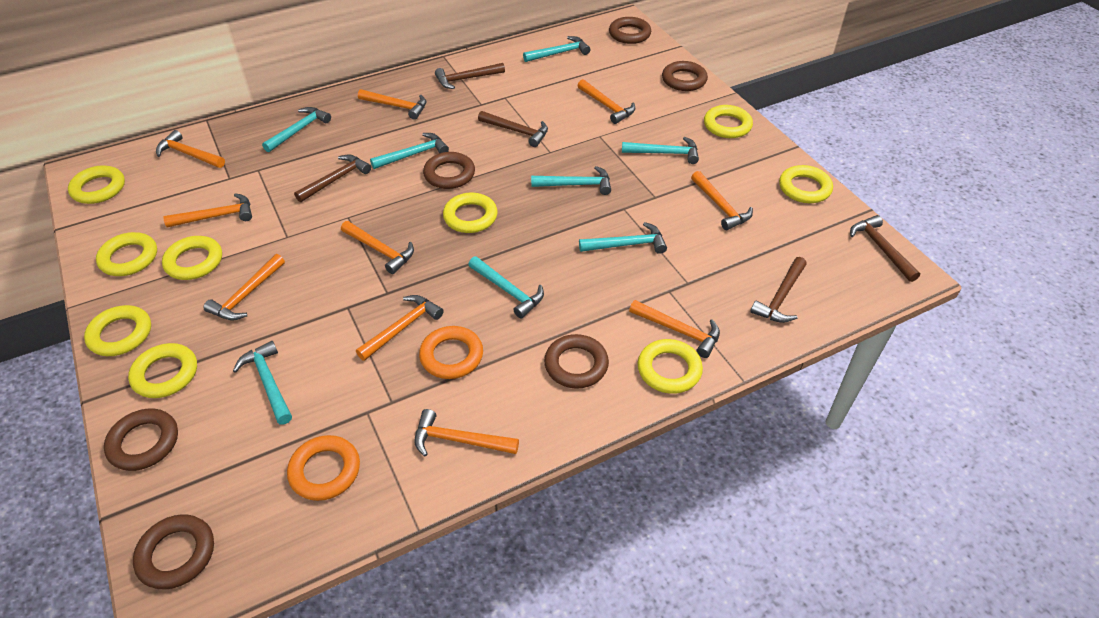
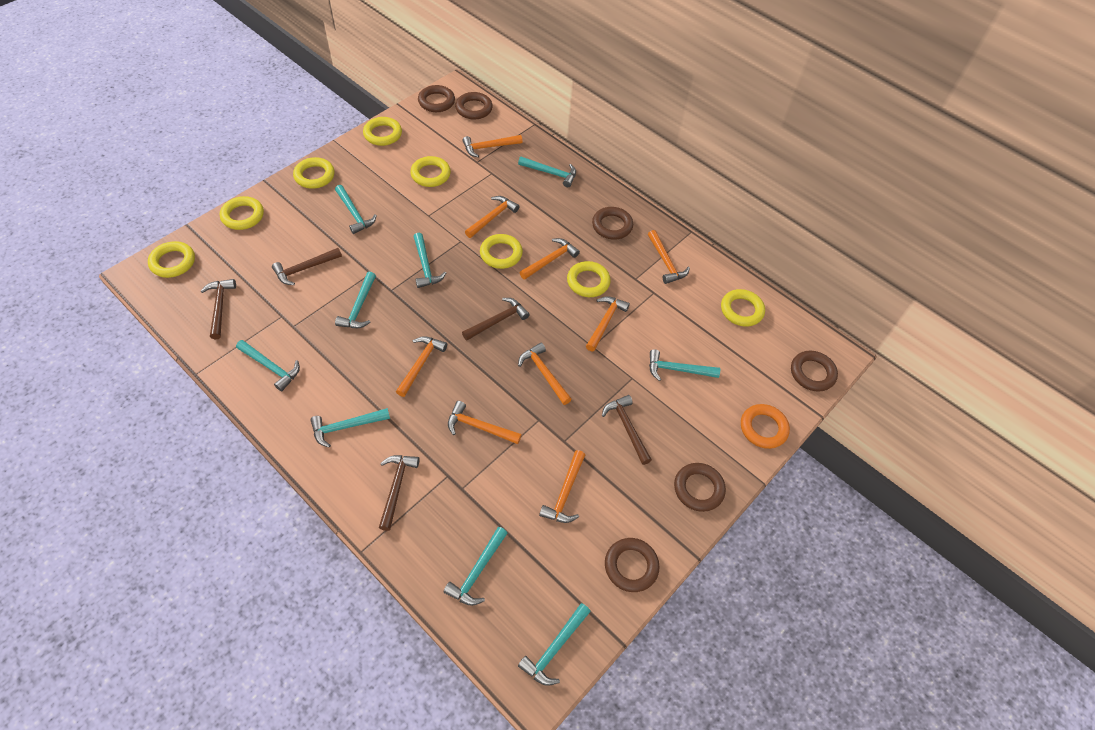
orange hammer: 10 -> 9
orange ring: 2 -> 1
turquoise hammer: 8 -> 9
yellow ring: 9 -> 8

